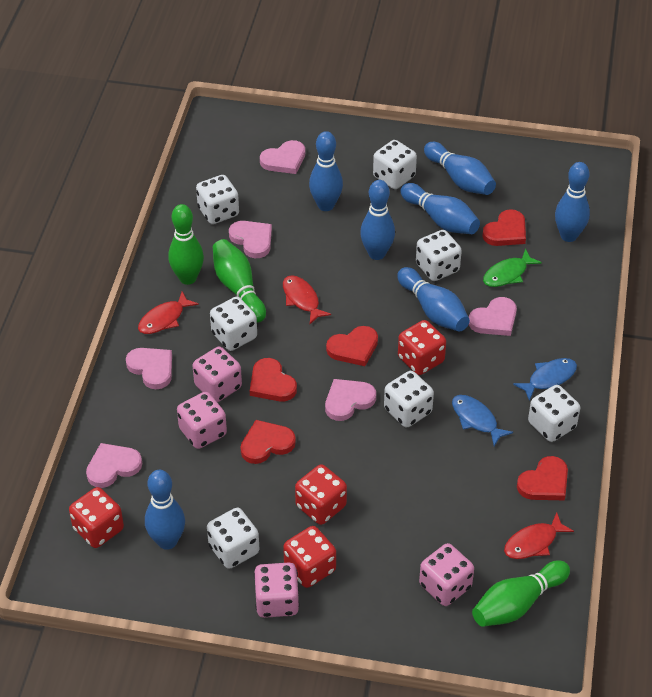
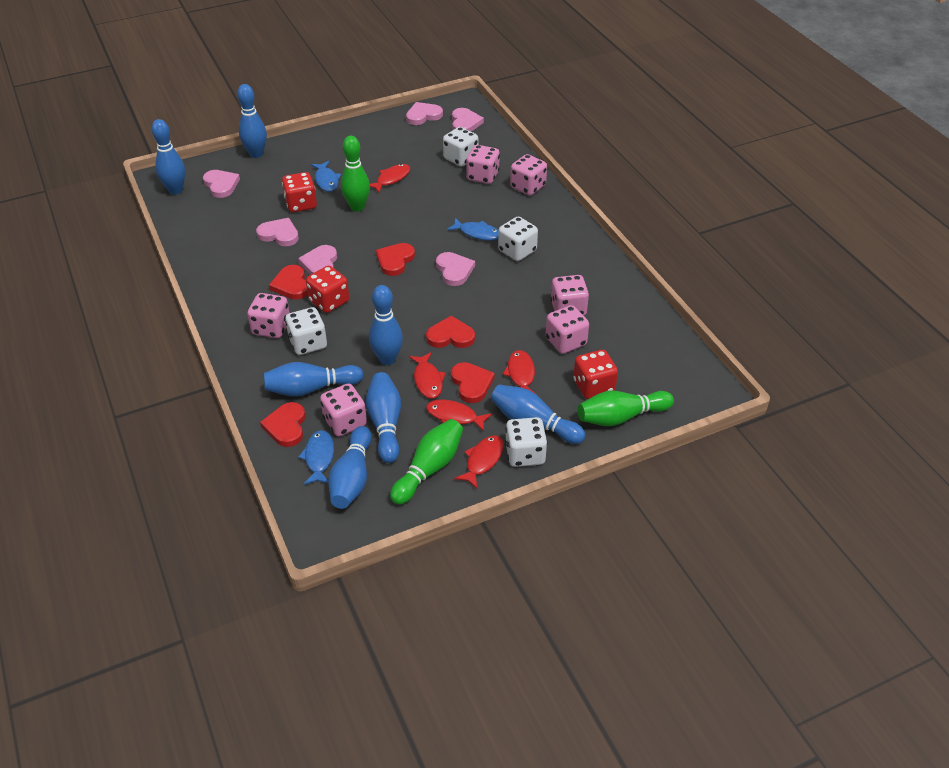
blue fish: 2 -> 3
green fish: 1 -> 0
pink dice: 4 -> 6
red dice: 4 -> 3
red fish: 3 -> 5
white dice: 7 -> 4

